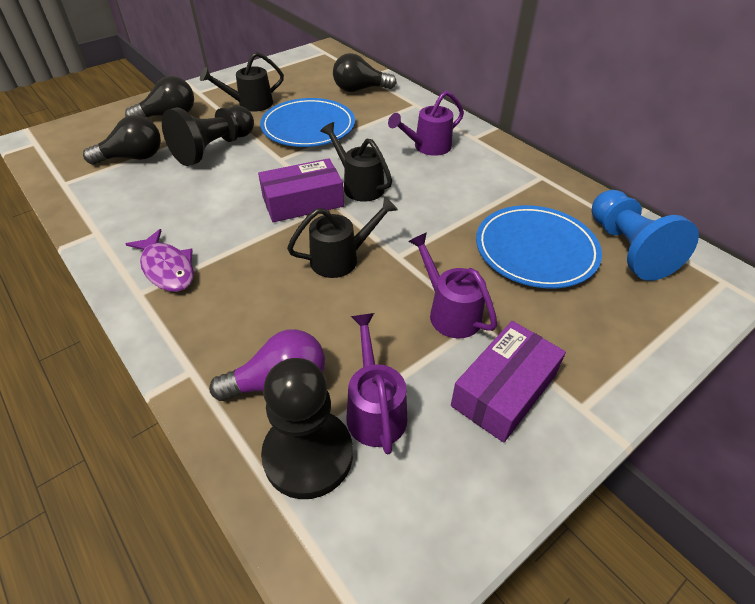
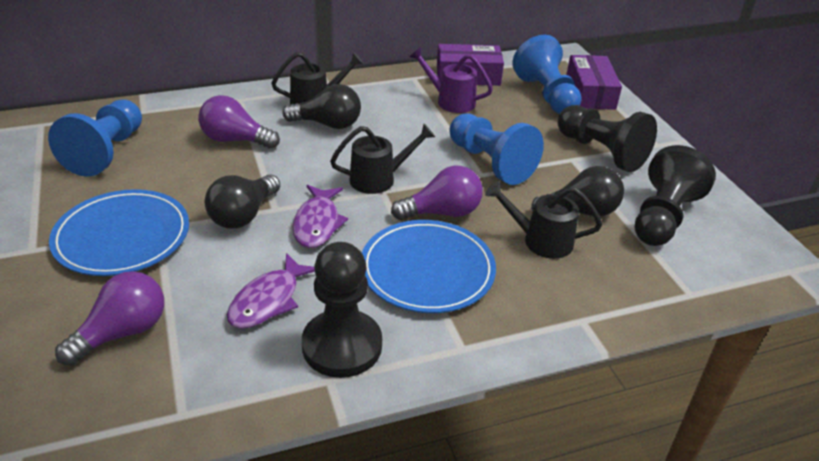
black pawn: 2 -> 3
blue pawn: 1 -> 3
purple fish: 1 -> 2
purple light bulb: 1 -> 3
purple watering can: 3 -> 1

